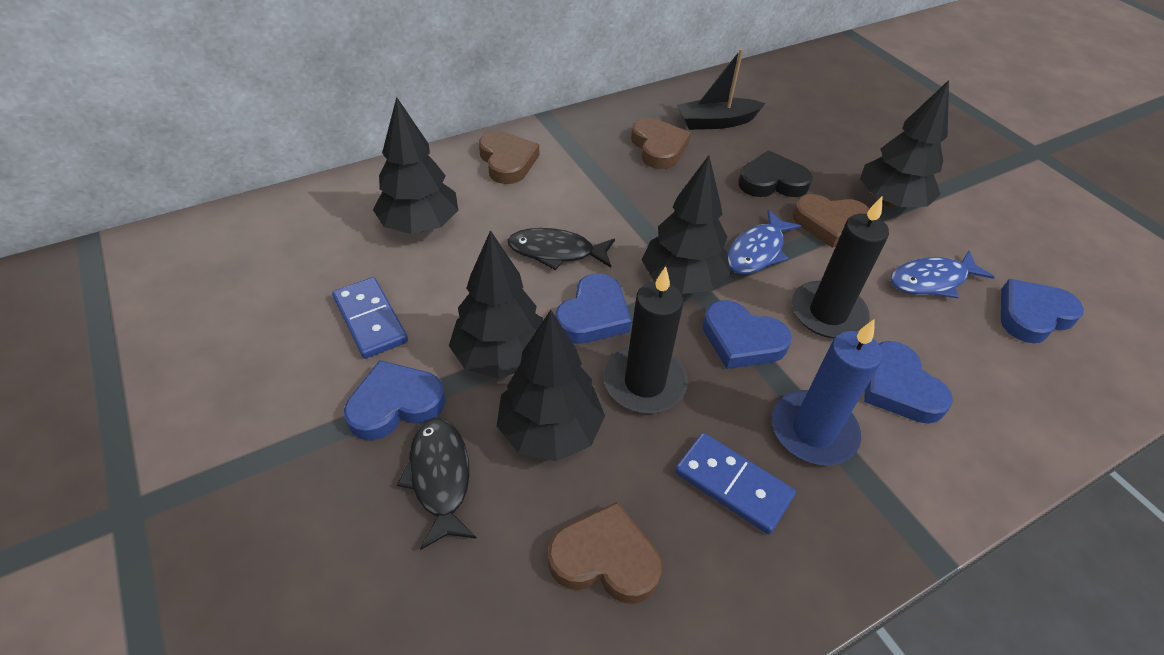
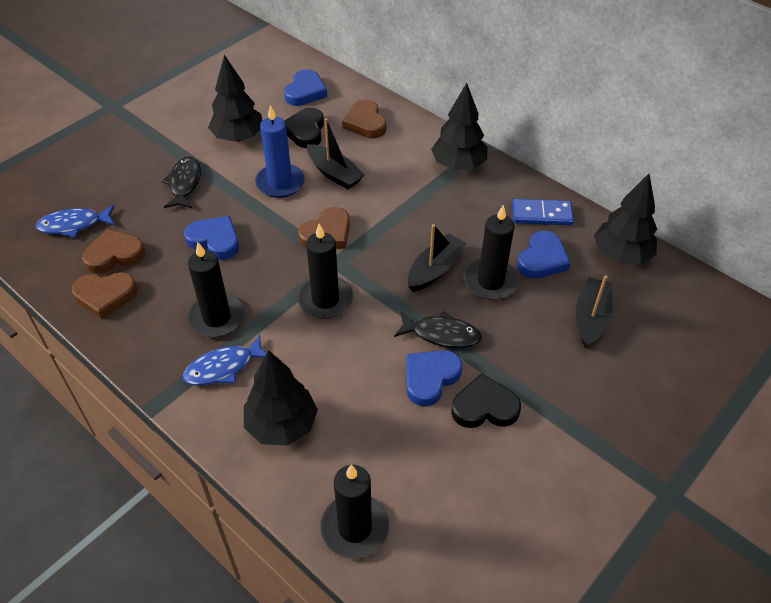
black boat: 1 -> 3
black candle: 2 -> 4
black heart: 1 -> 2
black tree: 5 -> 4
blue domino: 2 -> 1
blue heart: 5 -> 4

